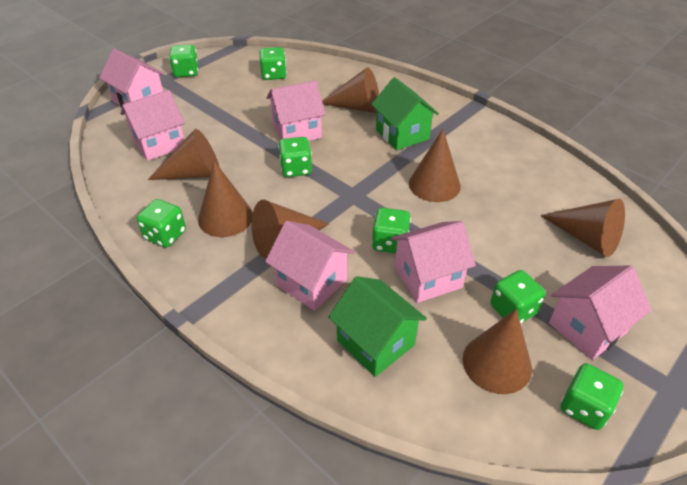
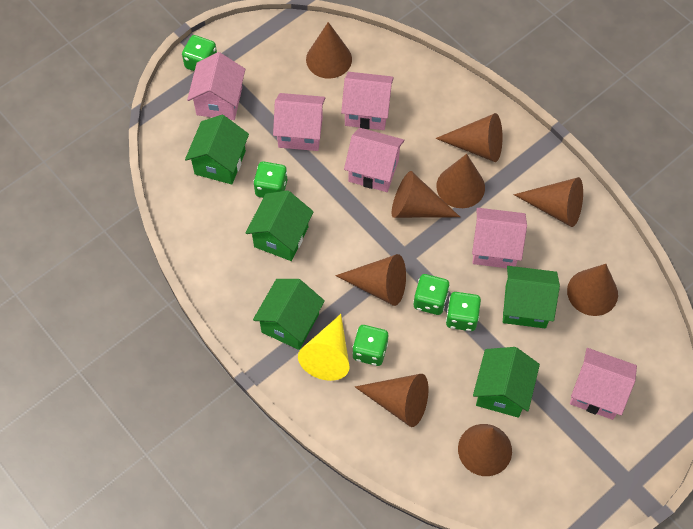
brown cone: 7 -> 9
green dice: 7 -> 5
green house: 2 -> 5
yellow cone: 0 -> 1

